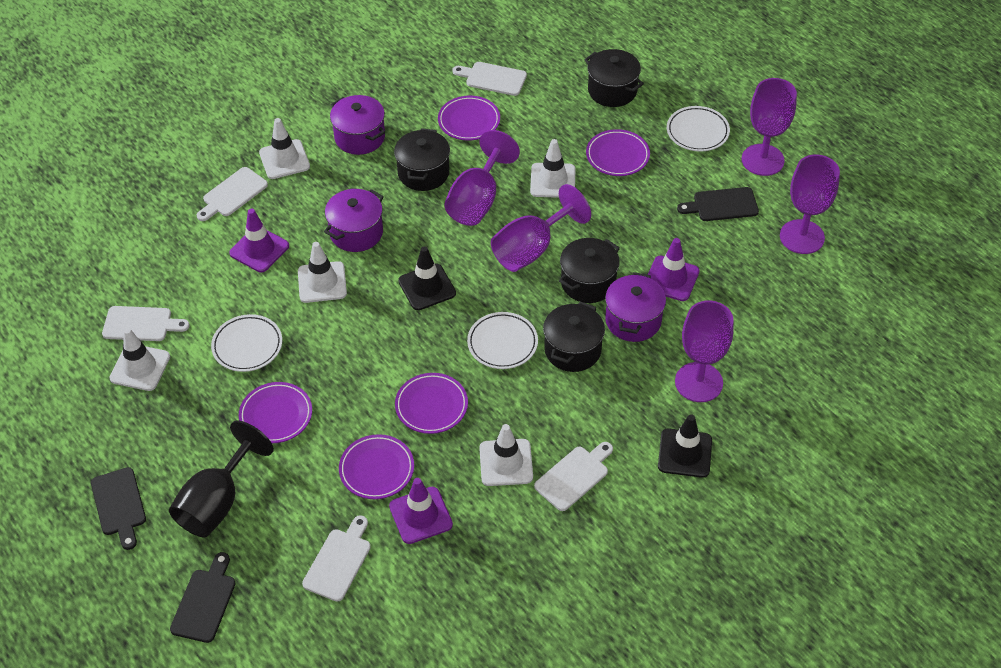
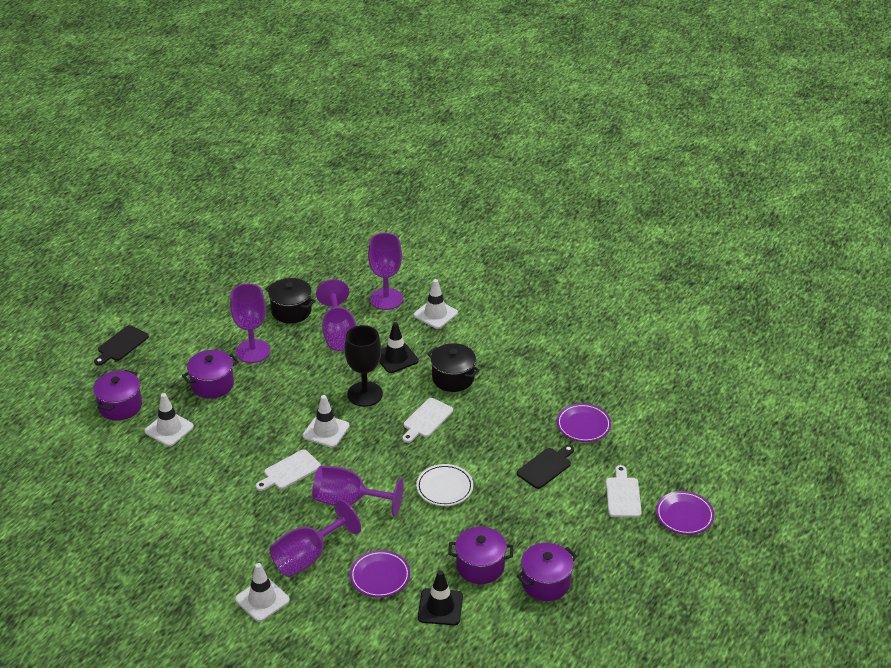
black cutting board: 3 -> 2
black pot: 4 -> 2
purple plate: 5 -> 3
purple pot: 3 -> 4
purple traffic cone: 3 -> 0
white cutting board: 5 -> 3
white plate: 3 -> 1
white traffic cone: 5 -> 4

